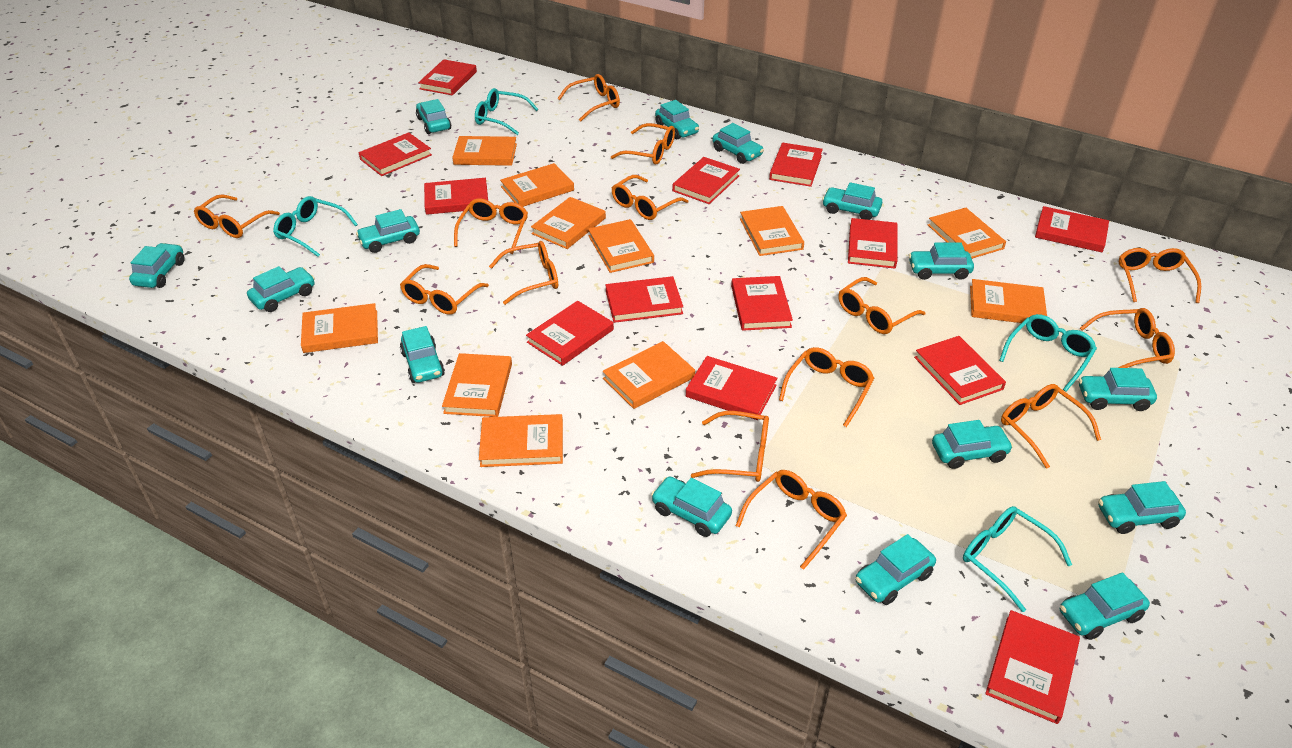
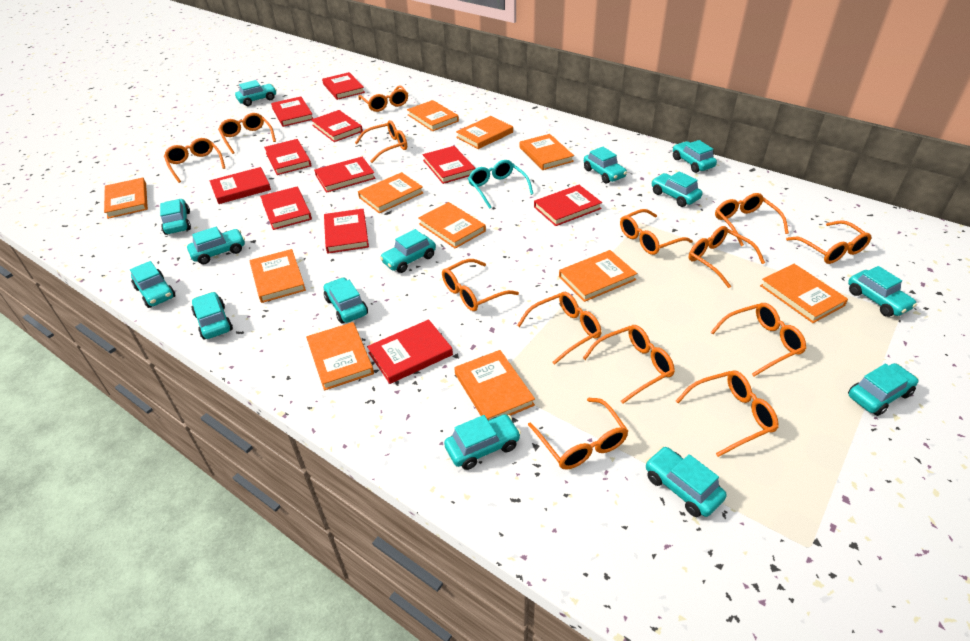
red book: 13 -> 11
turquoise car: 15 -> 14
turquoise glasses: 4 -> 1

